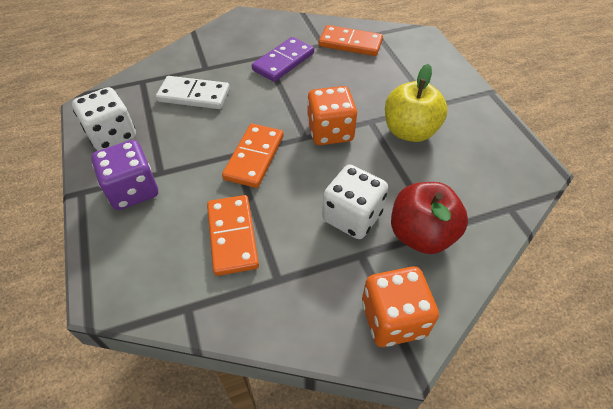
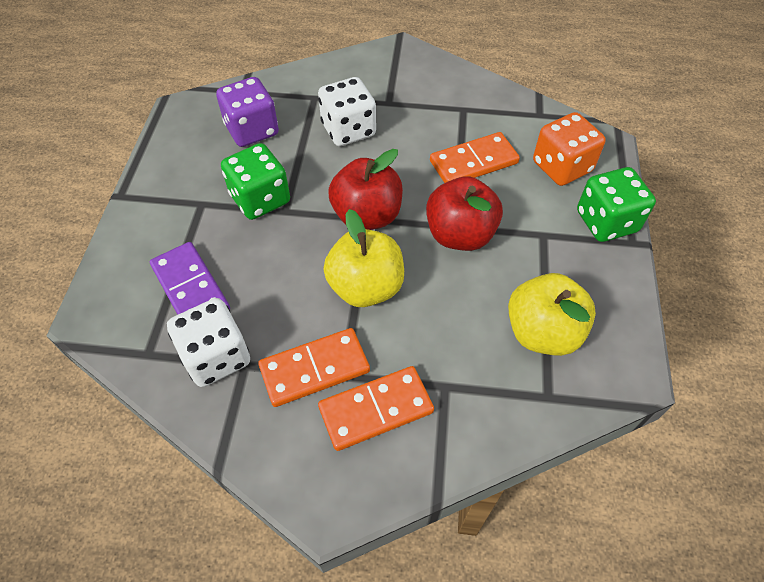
green dice: 0 -> 2
orange dice: 2 -> 1
red apple: 1 -> 2
white domino: 1 -> 0
yellow apple: 1 -> 2

